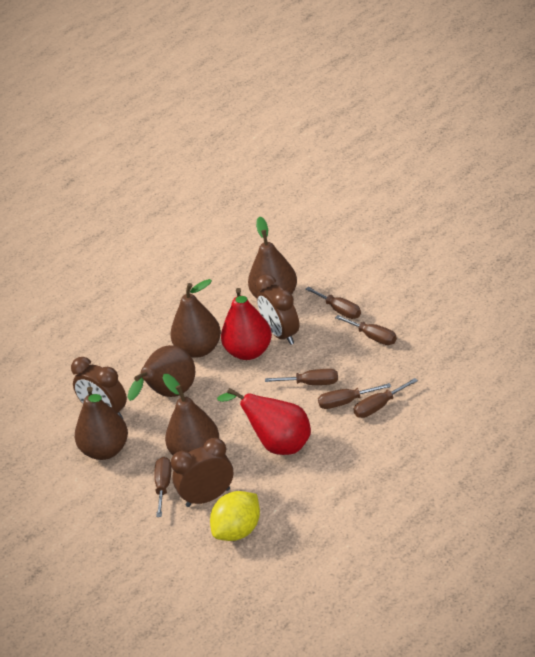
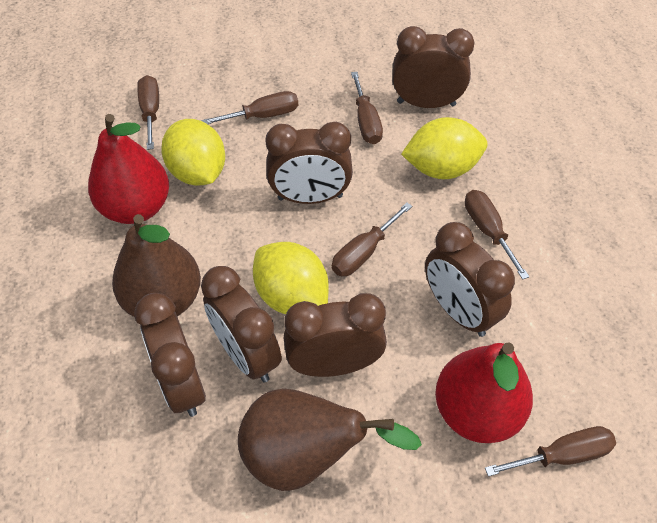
brown clock: 3 -> 6
brown pear: 5 -> 2
yellow lemon: 1 -> 3

